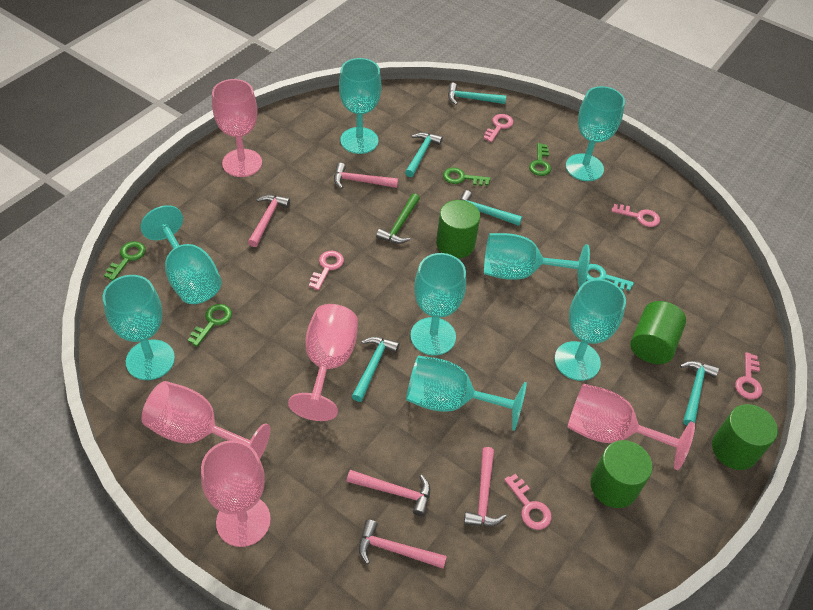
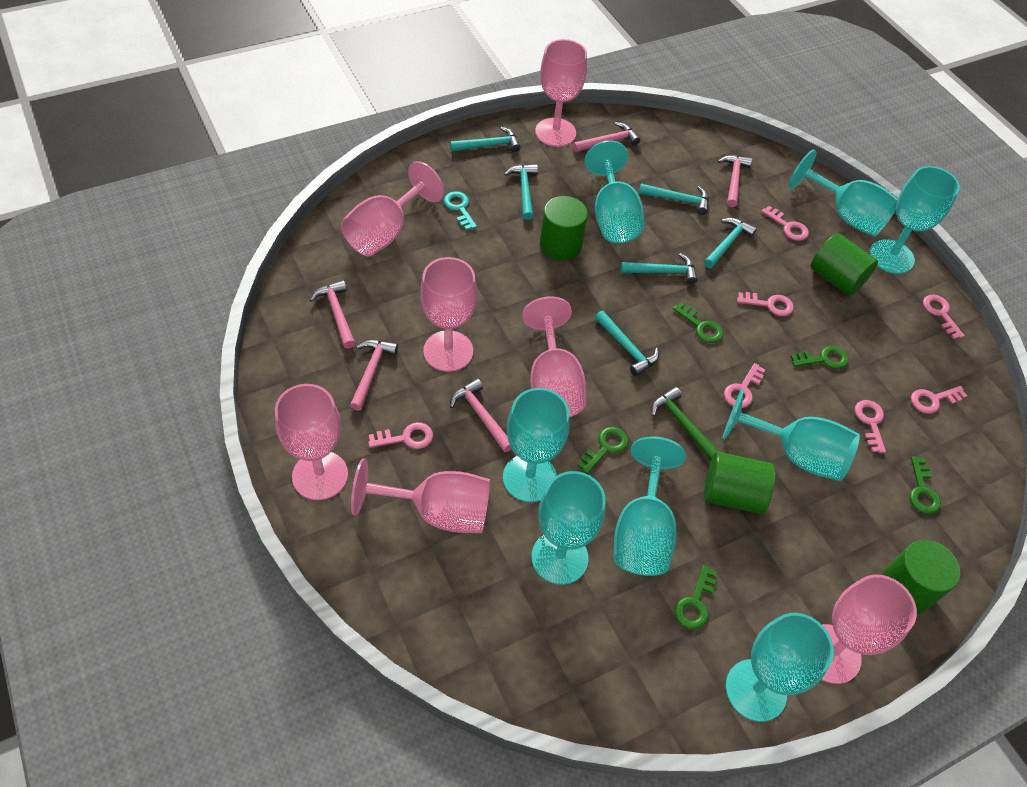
green key: 4 -> 5
pink goblet: 5 -> 7
pink key: 5 -> 7
turquoise hammer: 5 -> 6

